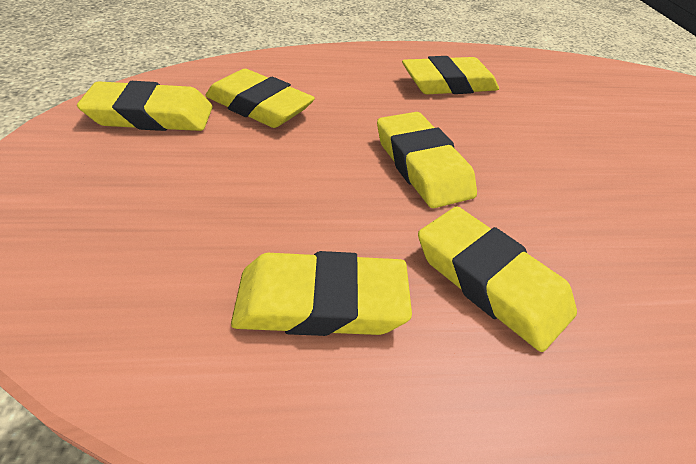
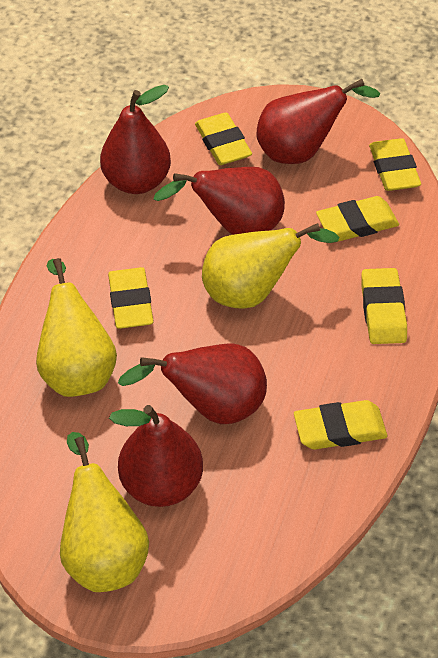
red pear: 0 -> 5
yellow pear: 0 -> 3

